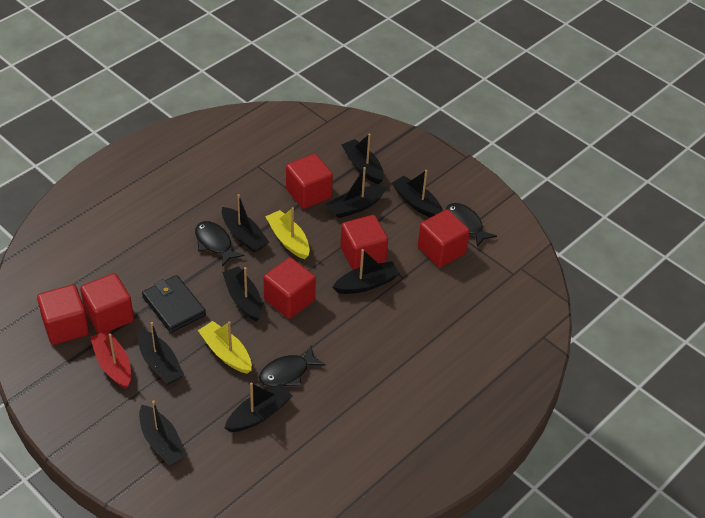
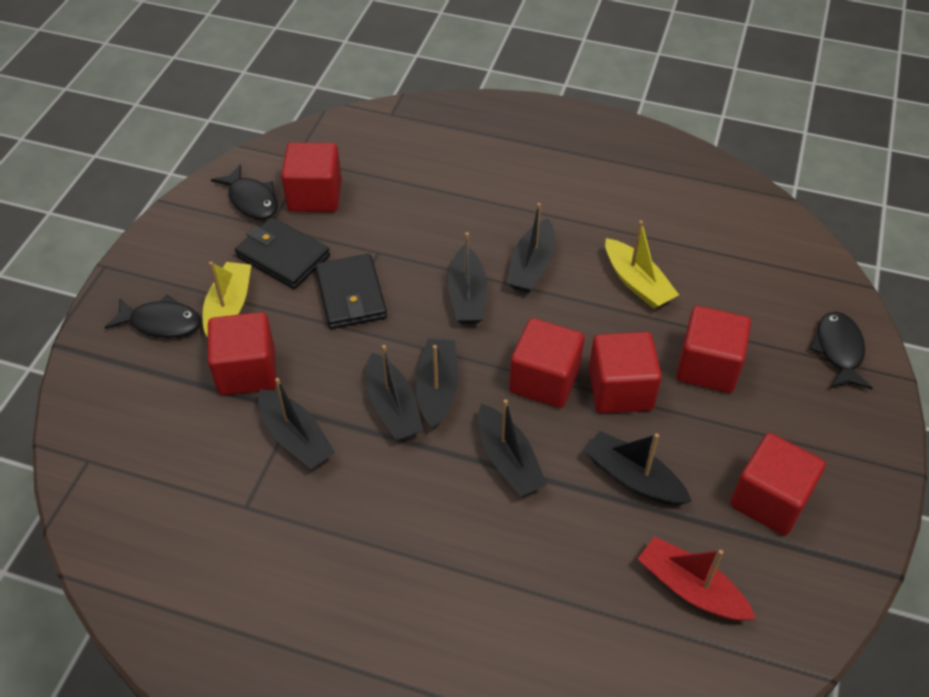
black boat: 9 -> 7
black wallet: 1 -> 2

